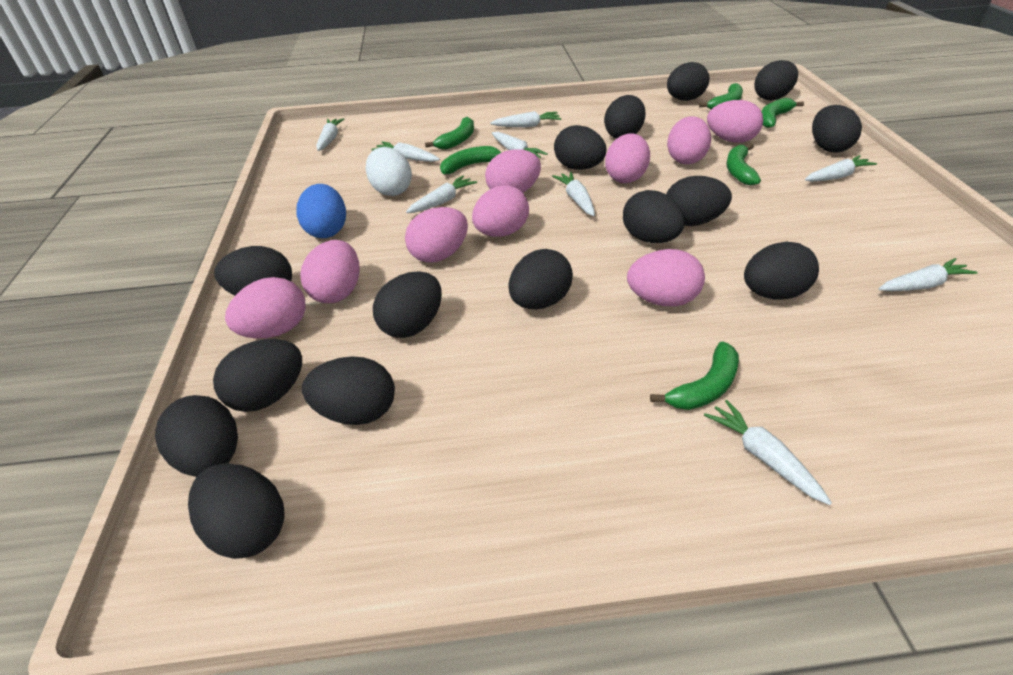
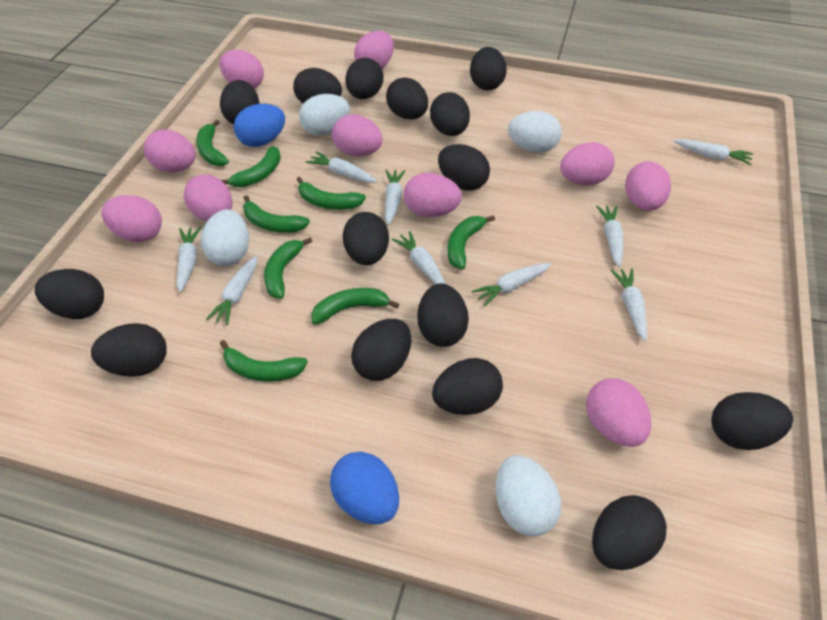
blue egg: 1 -> 2
green banana: 6 -> 8
pink egg: 9 -> 10
white egg: 1 -> 4

